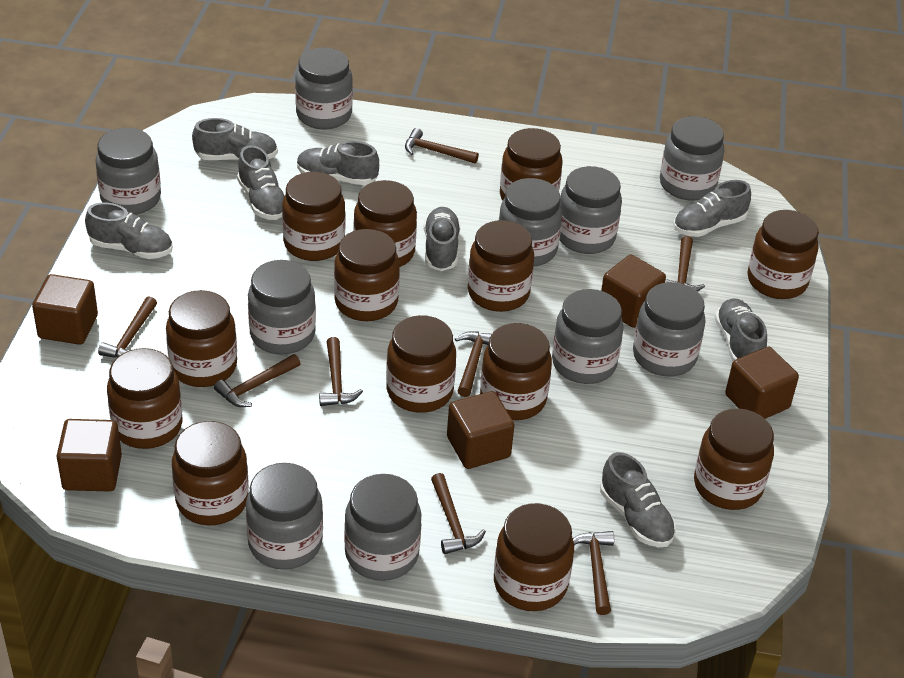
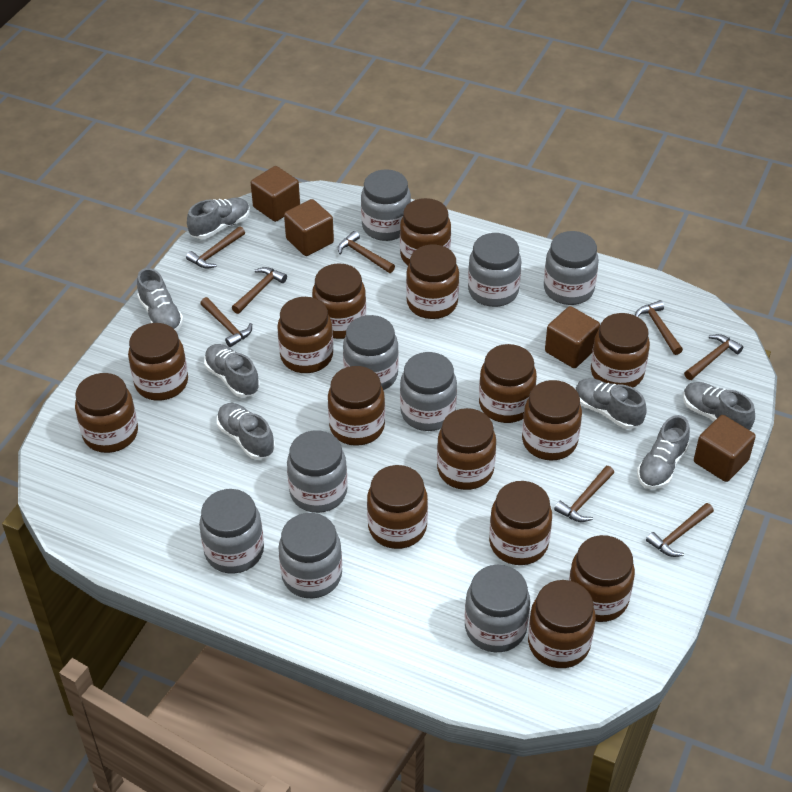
brown cube: 5 -> 4
brown jar: 13 -> 15
grey jar: 10 -> 9
grey shoe: 8 -> 7

